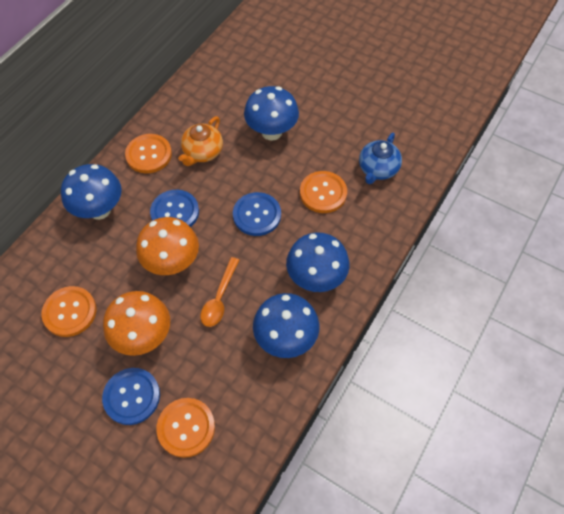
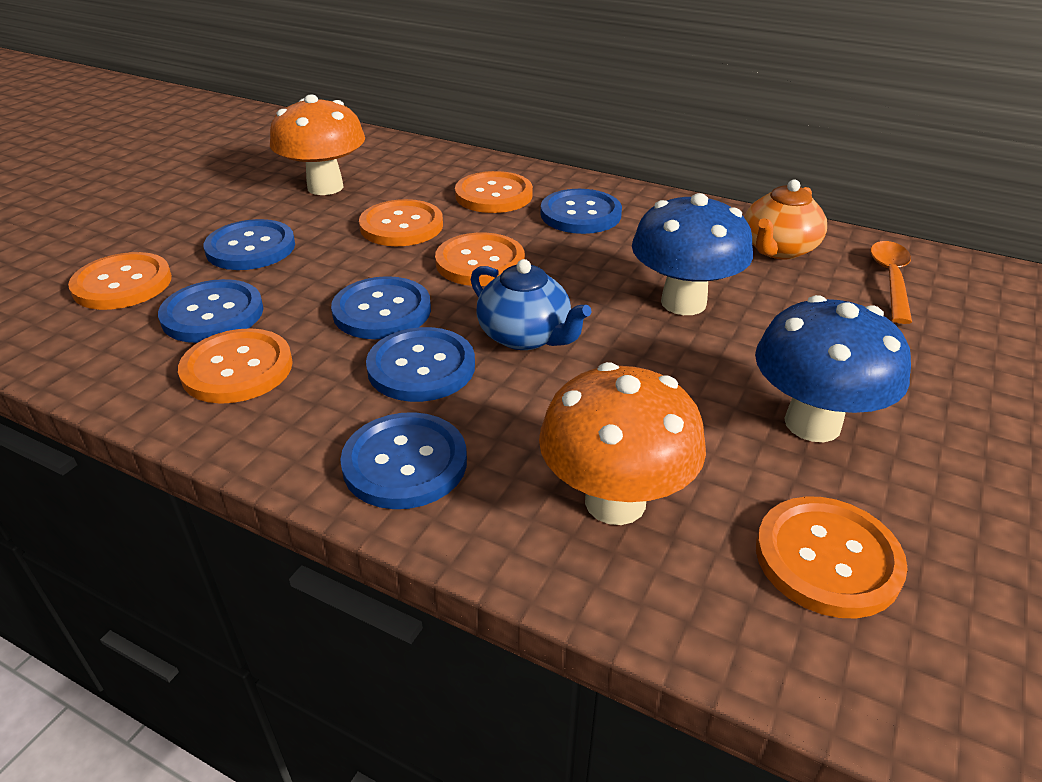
blue button: 3 -> 6
blue mushroom: 4 -> 2
orange button: 4 -> 6

